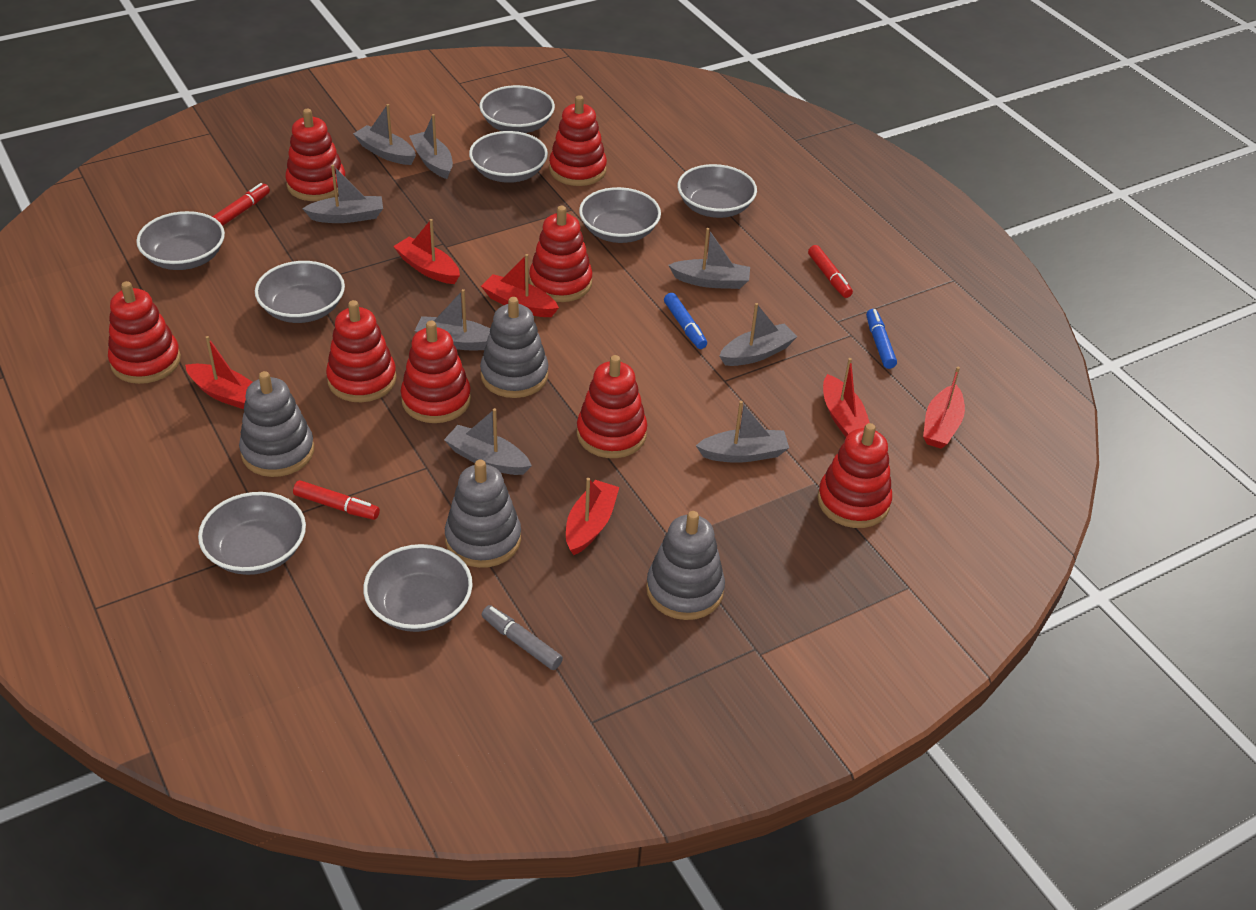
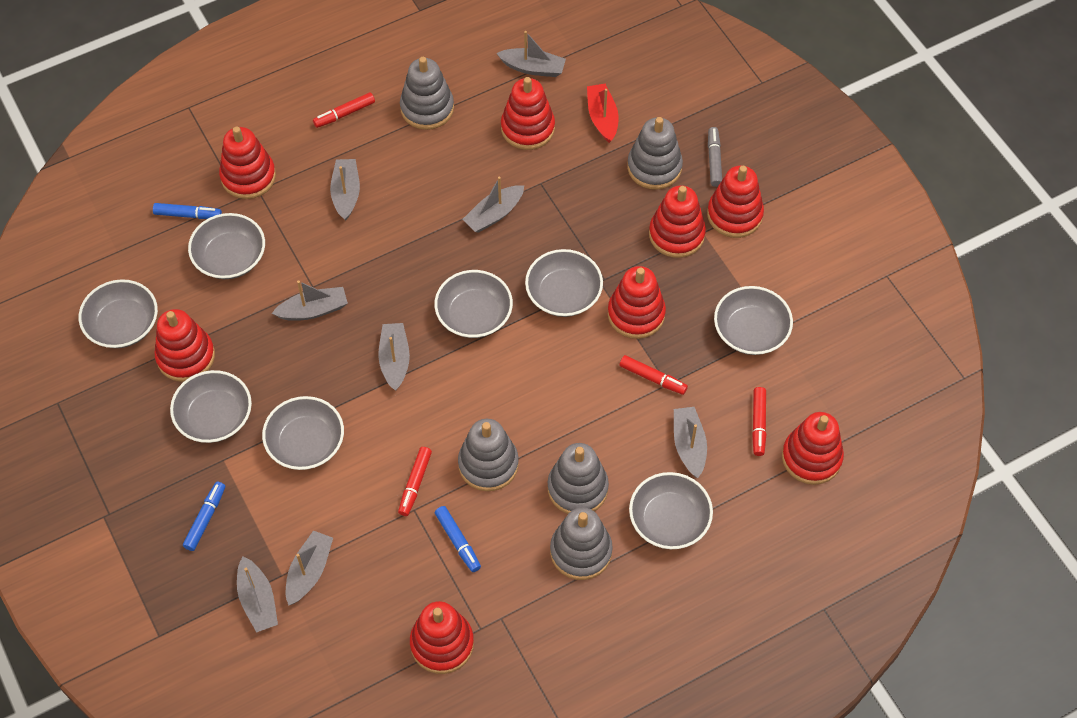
blue marker: 2 -> 3
grey stacking toy: 4 -> 5
red boat: 6 -> 1
red marker: 3 -> 4

